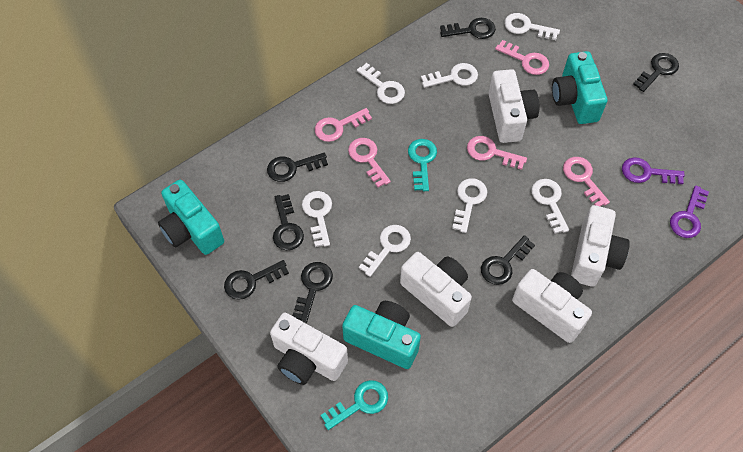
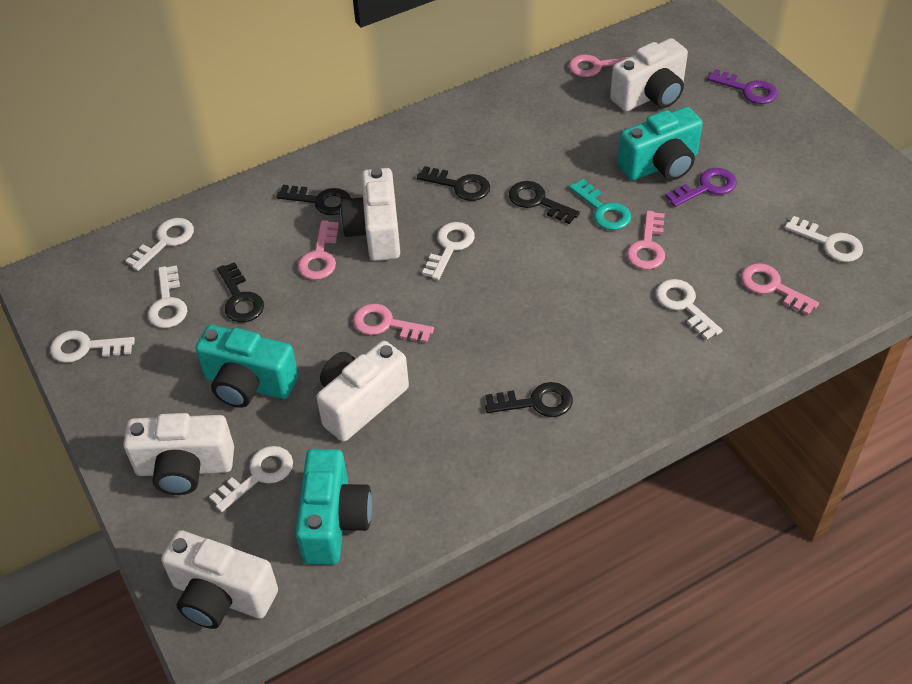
black key: 7 -> 5
turquoise key: 2 -> 1

